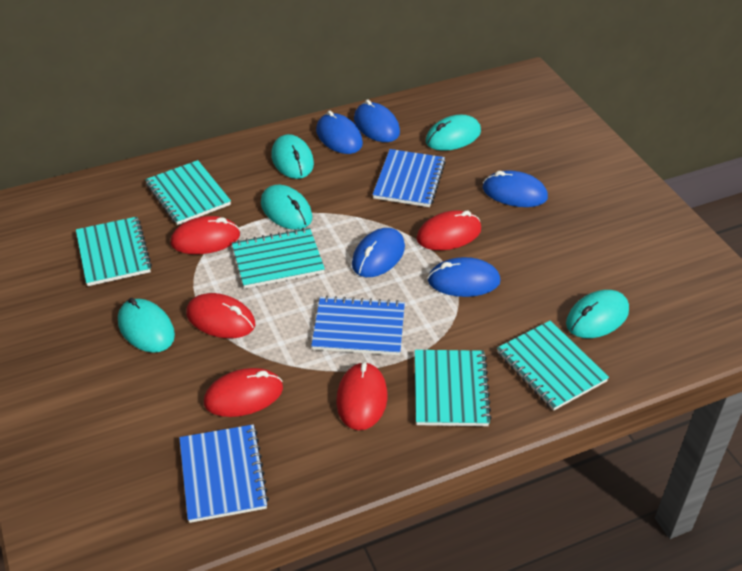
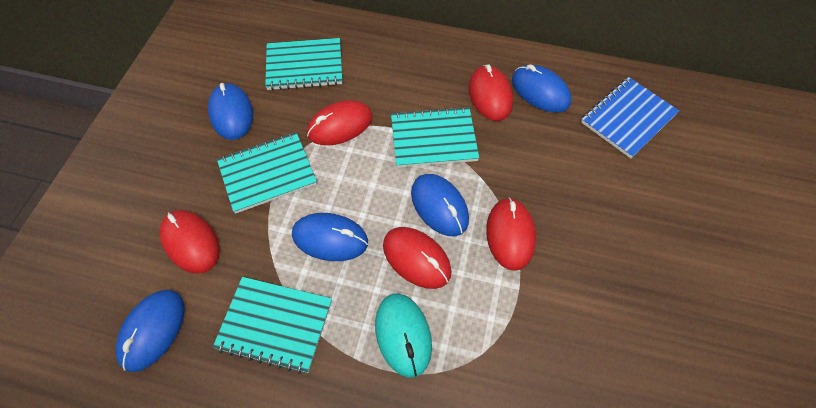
blue notebook: 3 -> 1
turquoise mouse: 5 -> 1
turquoise notebook: 5 -> 4

